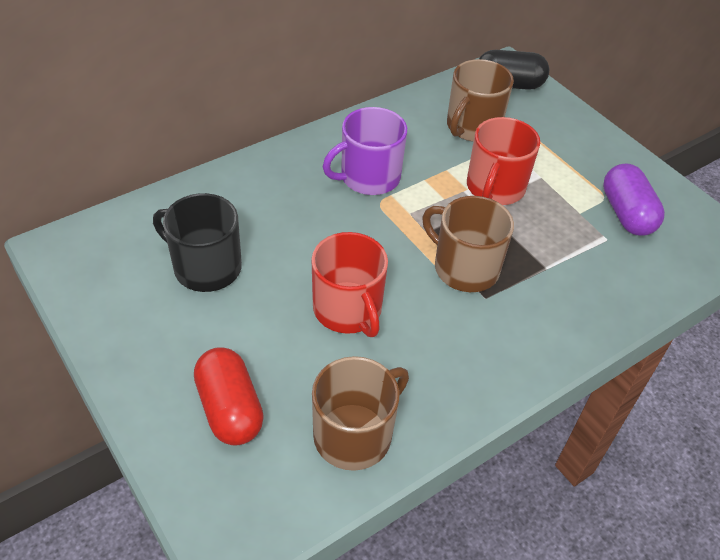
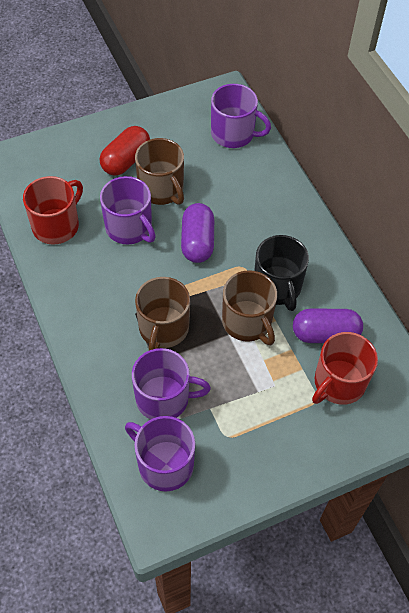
black capsule: 1 -> 0
purple capsule: 1 -> 2
purple mug: 1 -> 4

